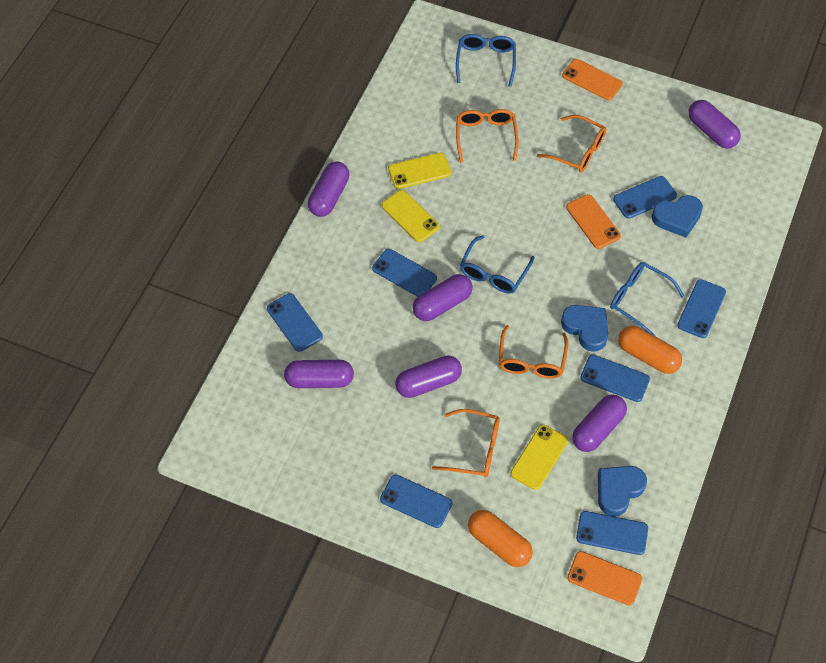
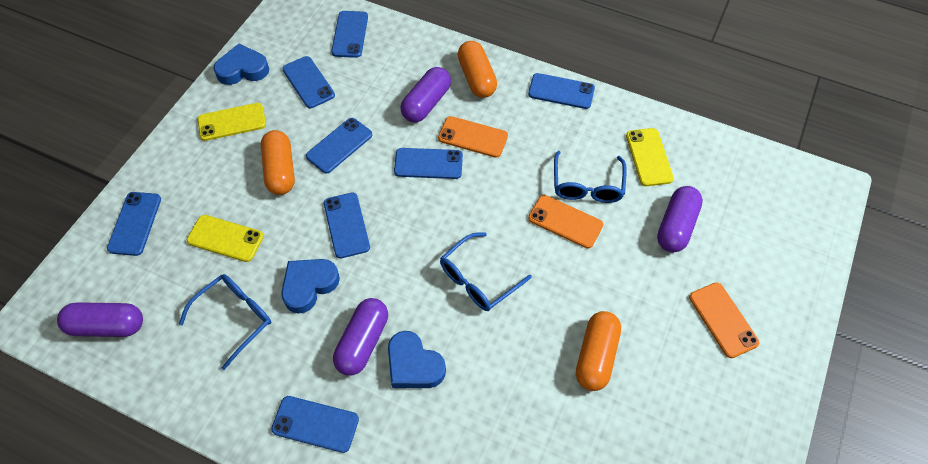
blue phone: 7 -> 8
orange capsule: 2 -> 3
orange glasses: 4 -> 0
purple capsule: 6 -> 4

